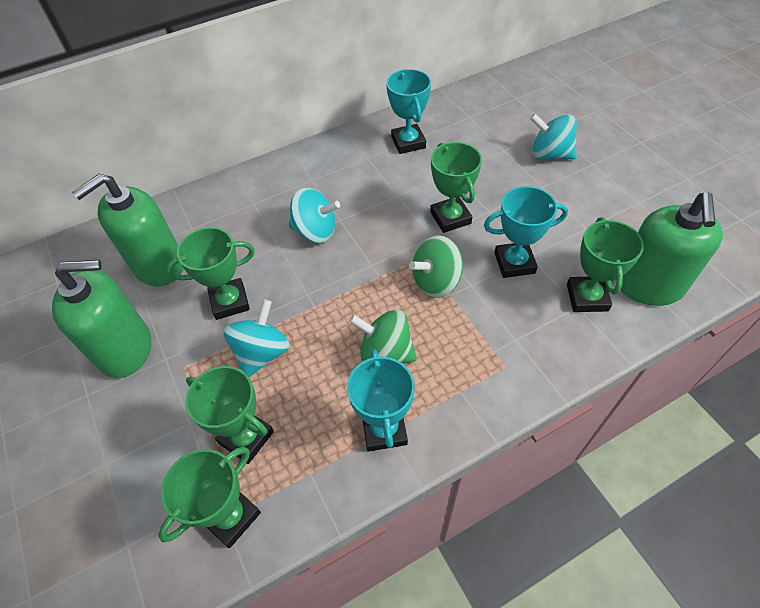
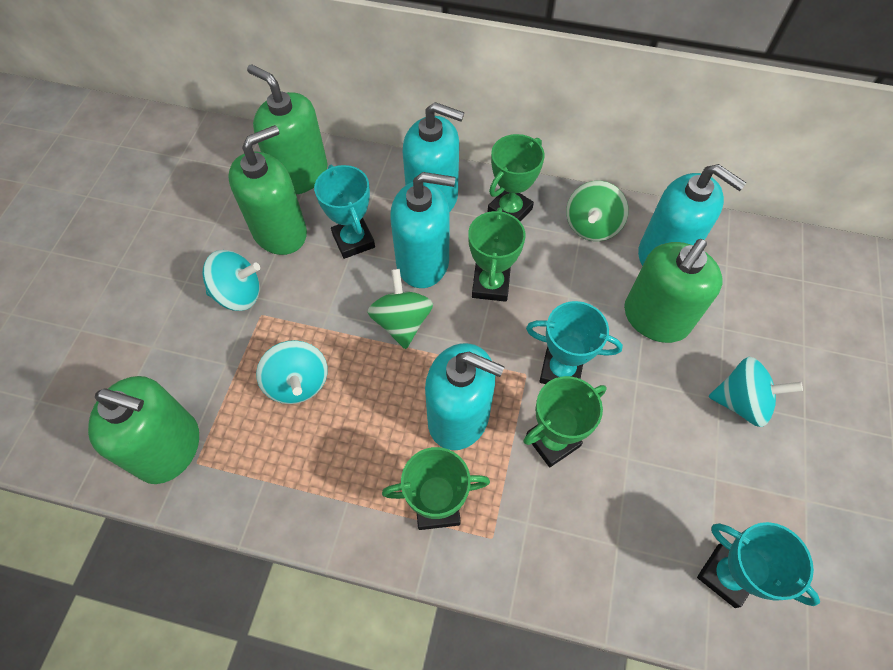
green soap dispenser: 3 -> 4
green trophy: 5 -> 4
turquoise soap dispenser: 0 -> 4

